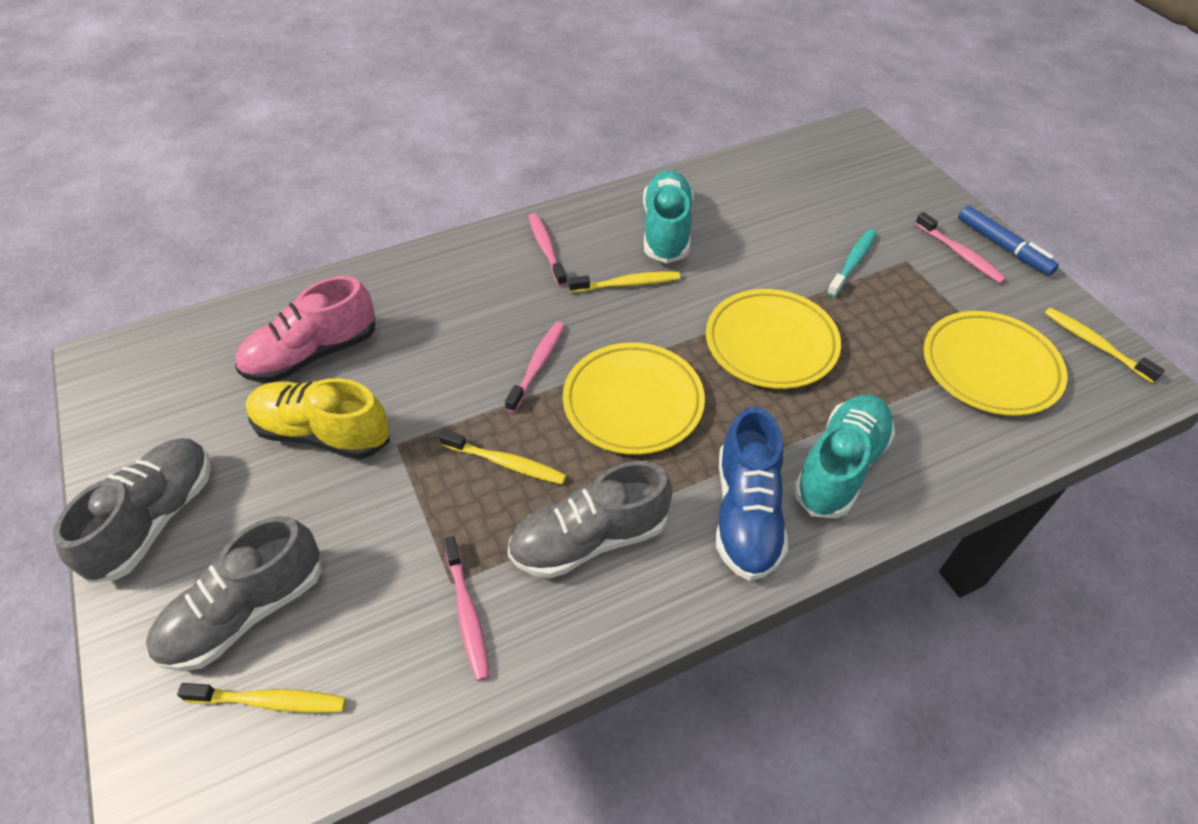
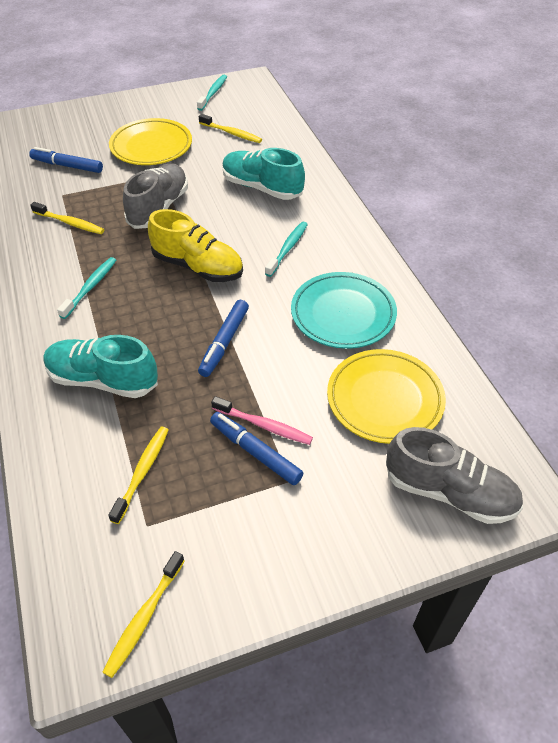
blue marker: 1 -> 3
blue shoe: 1 -> 0
grey shoe: 3 -> 2
pink shoe: 1 -> 0
pink toothbrush: 4 -> 1
turquoise plate: 0 -> 1
turquoise toothbrush: 1 -> 3
yellow plate: 3 -> 2

